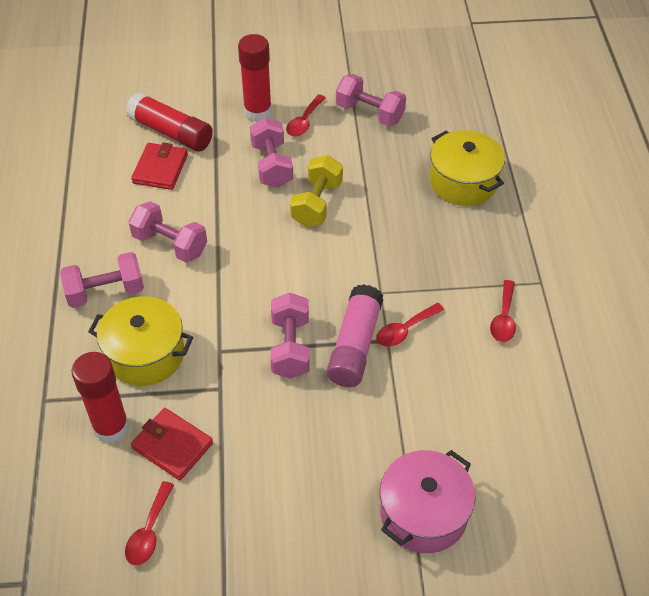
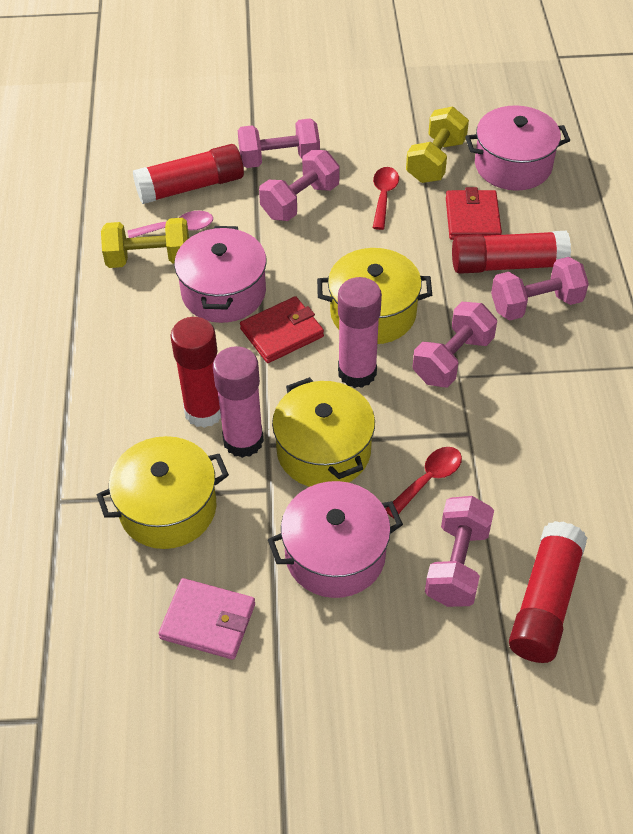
pink glue stick: 1 -> 2
pink pot: 1 -> 3
pink spoon: 0 -> 1
pink wallet: 0 -> 1
red glue stick: 3 -> 4
red spoon: 4 -> 2
yellow dumbbell: 1 -> 2
yellow pot: 2 -> 3

